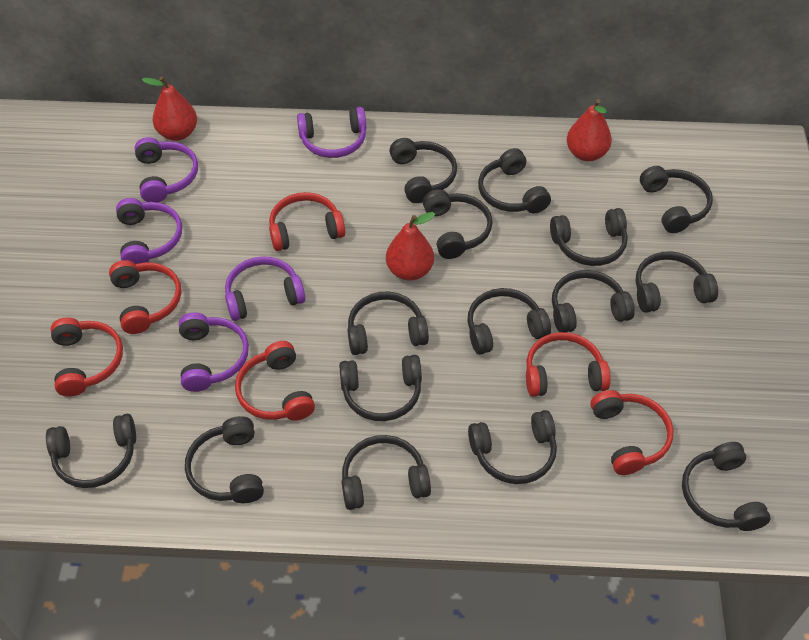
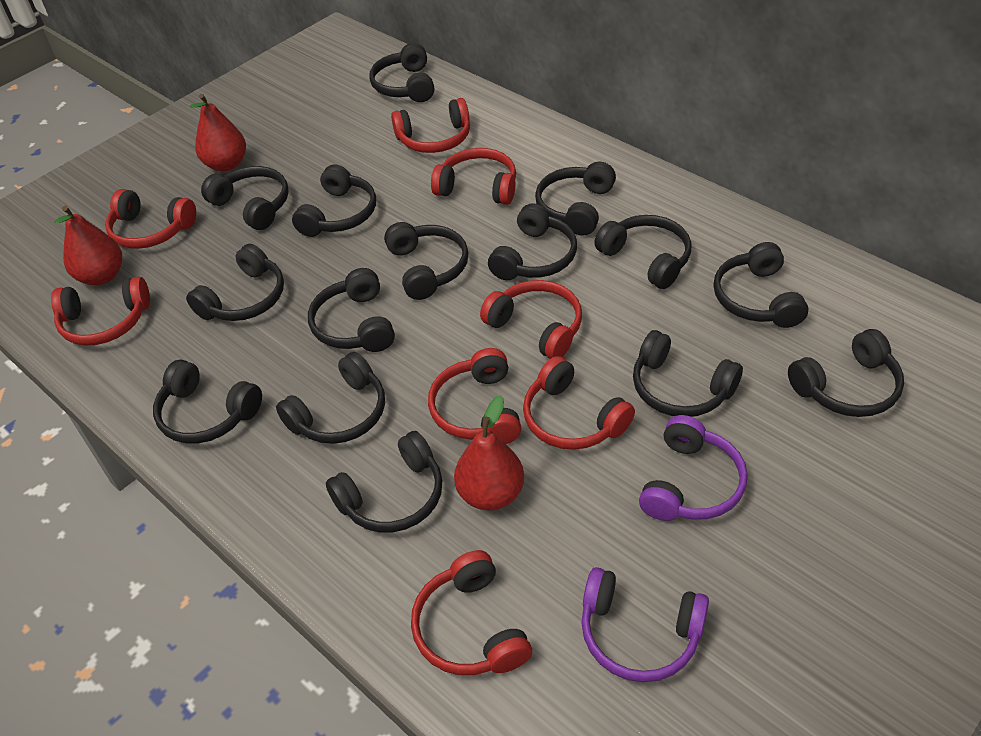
purple headphones: 5 -> 2
red headphones: 6 -> 8

